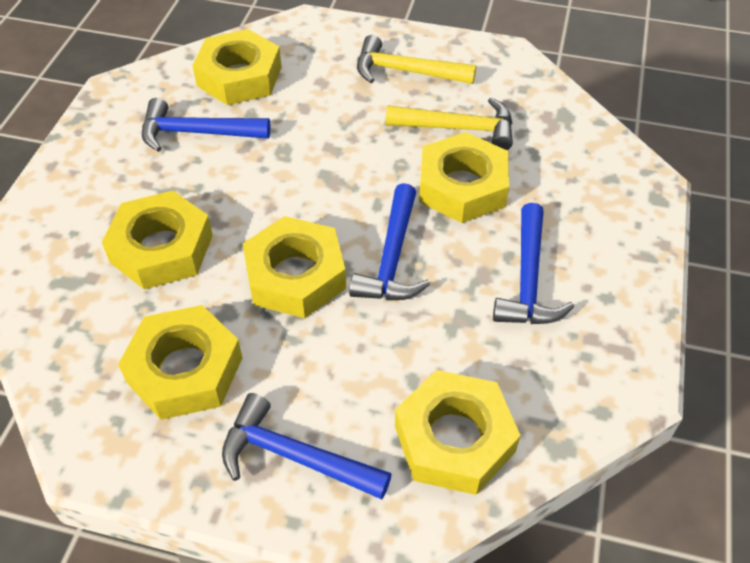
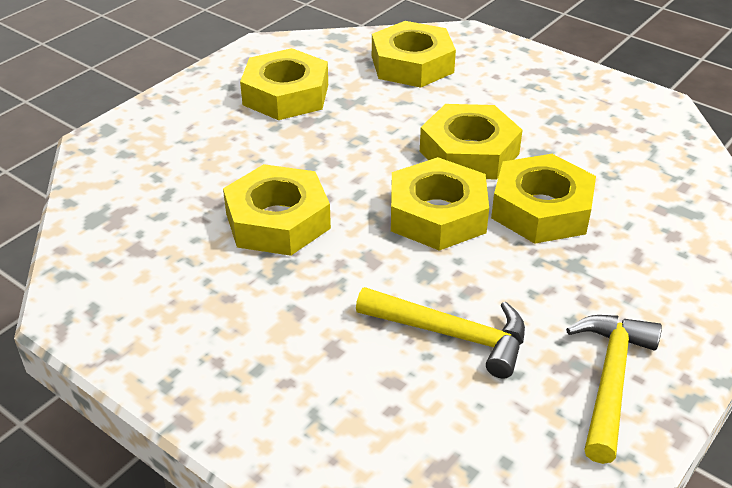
blue hammer: 4 -> 0

